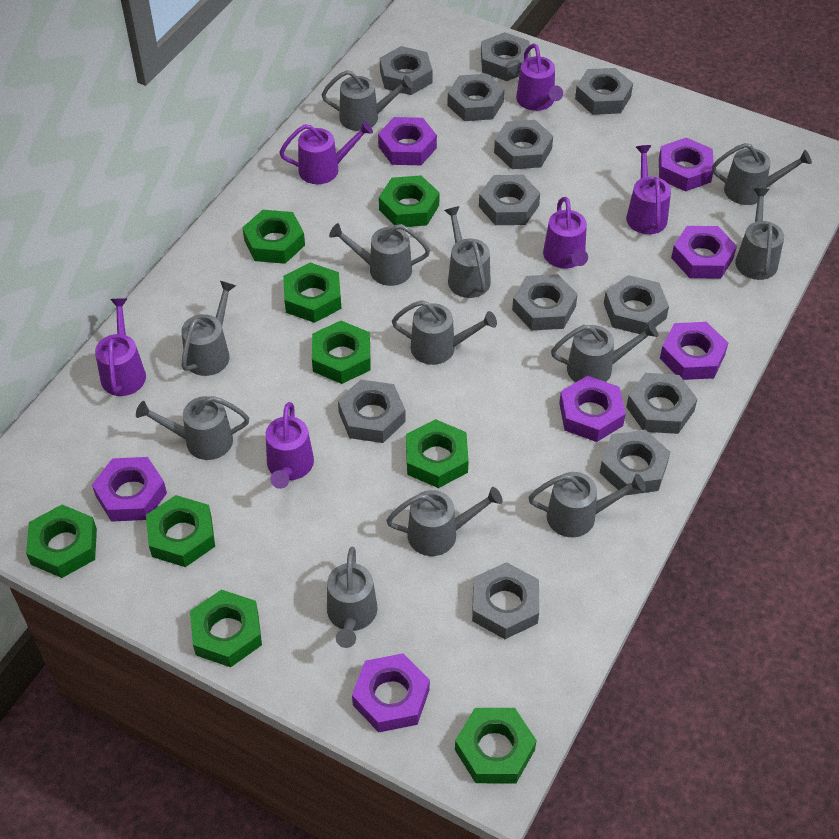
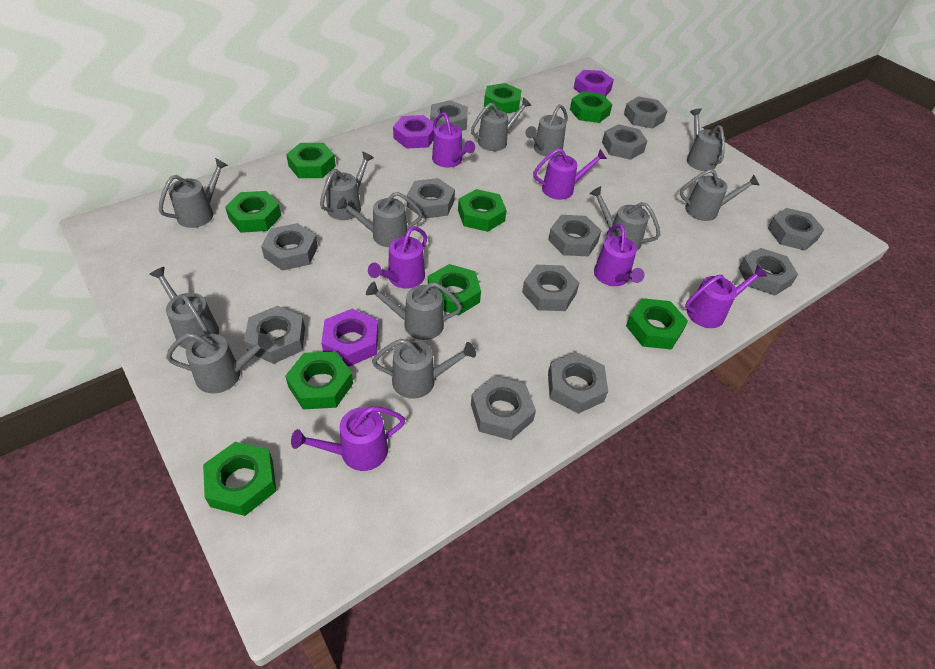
purple nut: 7 -> 3

